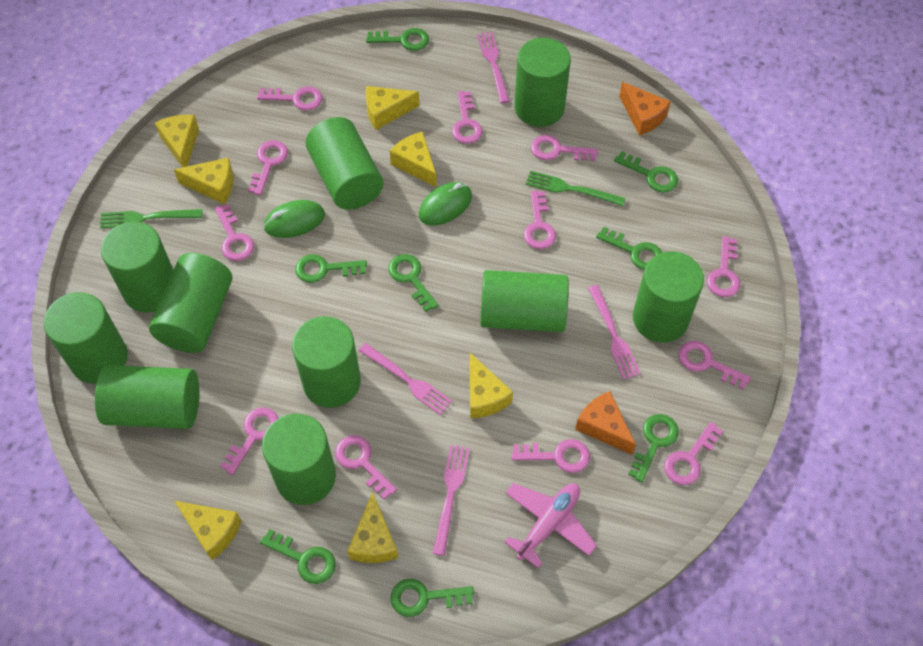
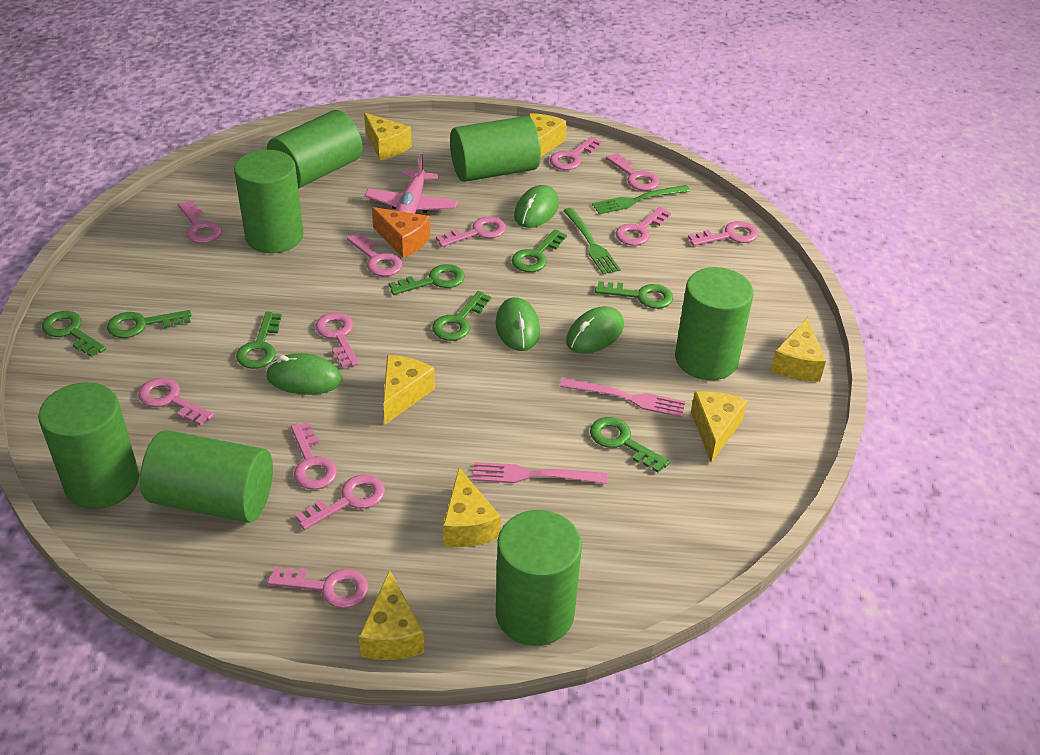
green cylinder: 10 -> 7
green mouse: 2 -> 4
orange cheese: 2 -> 1
pink fork: 4 -> 2

